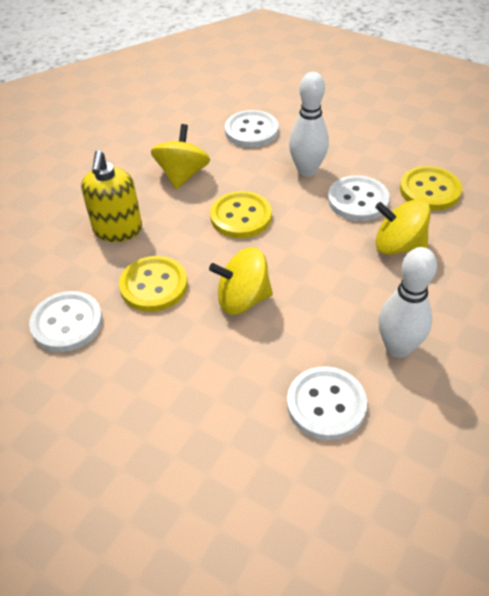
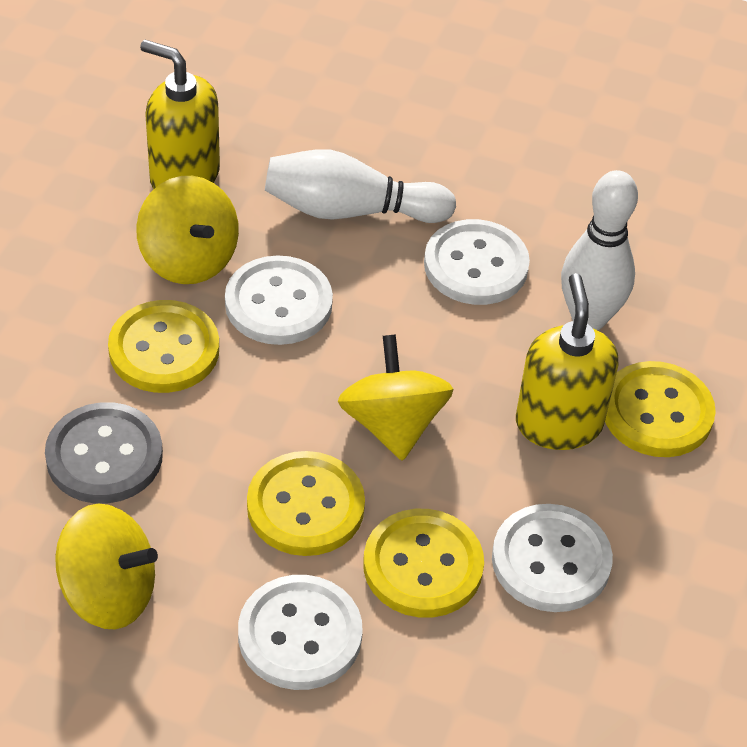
grey button: 0 -> 1
yellow button: 3 -> 4
yellow soap dispenser: 1 -> 2

